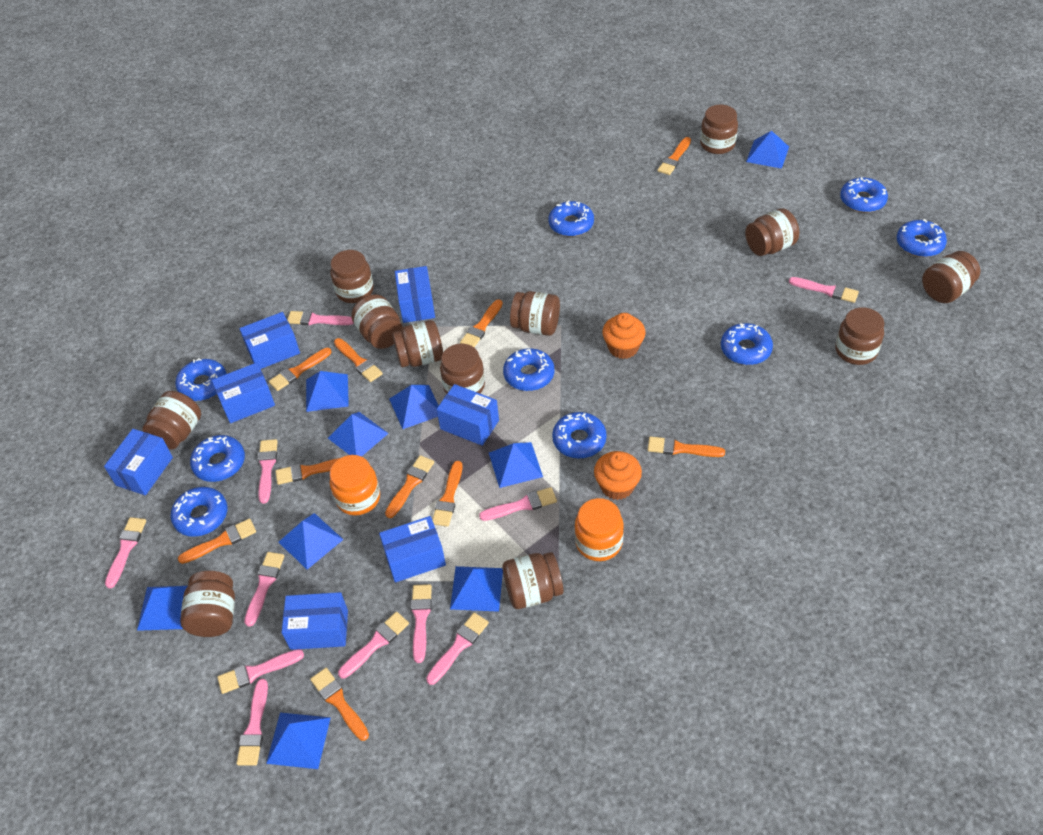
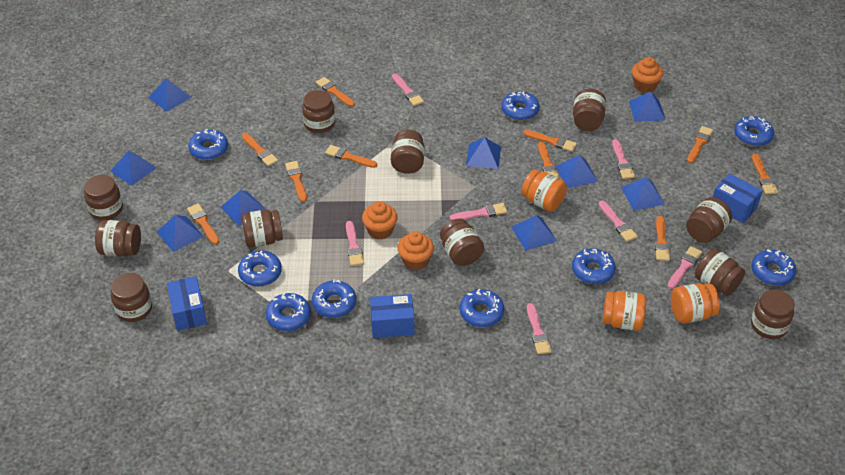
blue box: 7 -> 3
brown jar: 12 -> 11
orange cupcake: 2 -> 3
orange jar: 2 -> 3
pink brush: 11 -> 7

